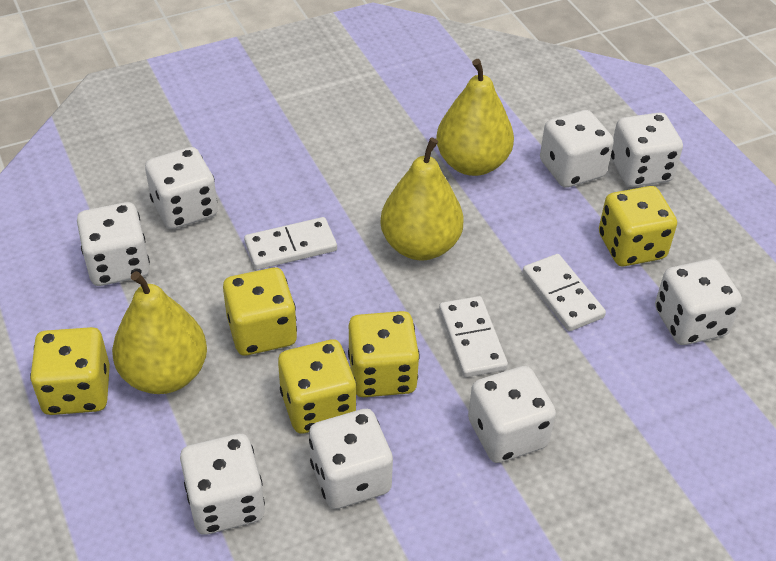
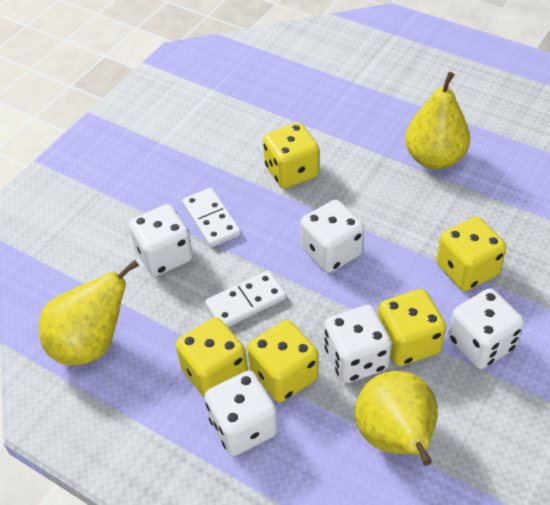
white dice: 8 -> 5
white domino: 3 -> 2

